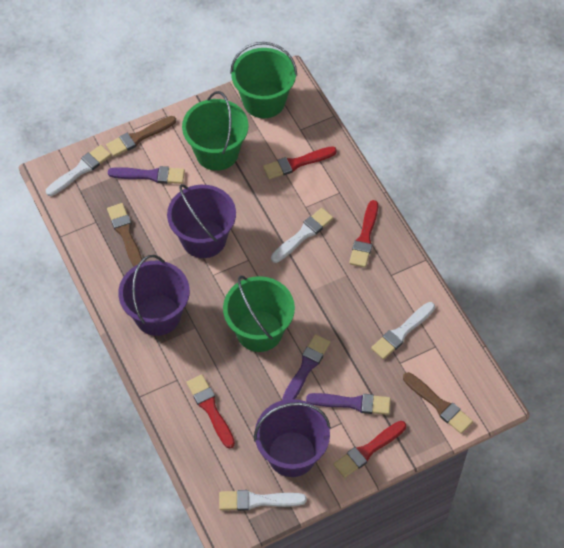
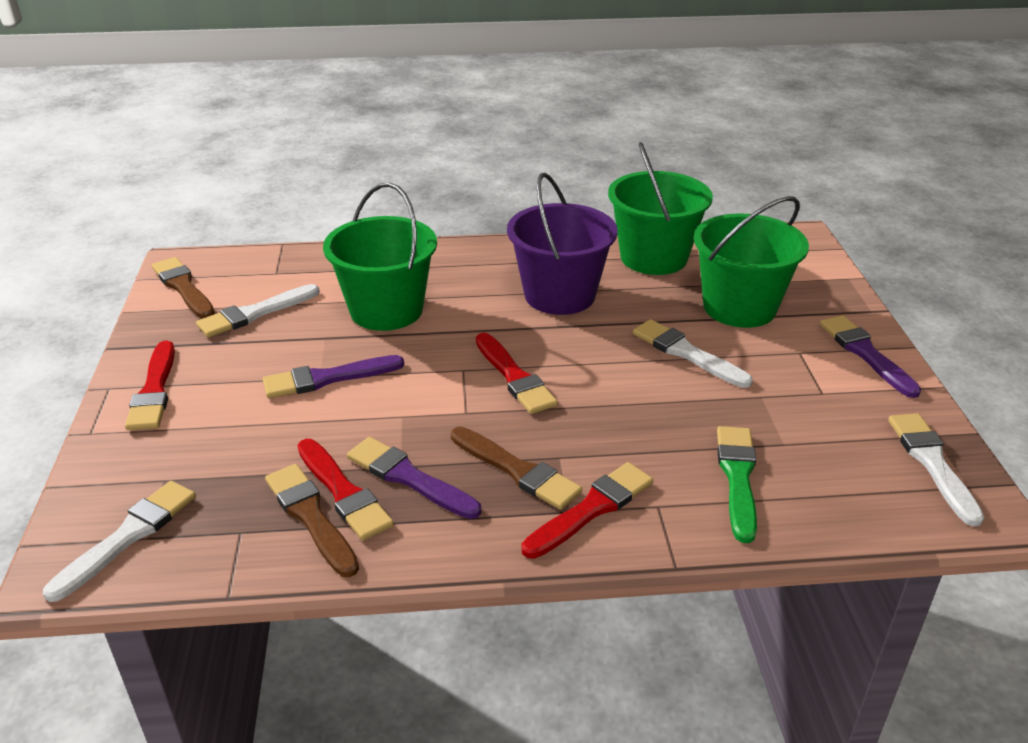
green brush: 0 -> 1
purple bucket: 3 -> 1

